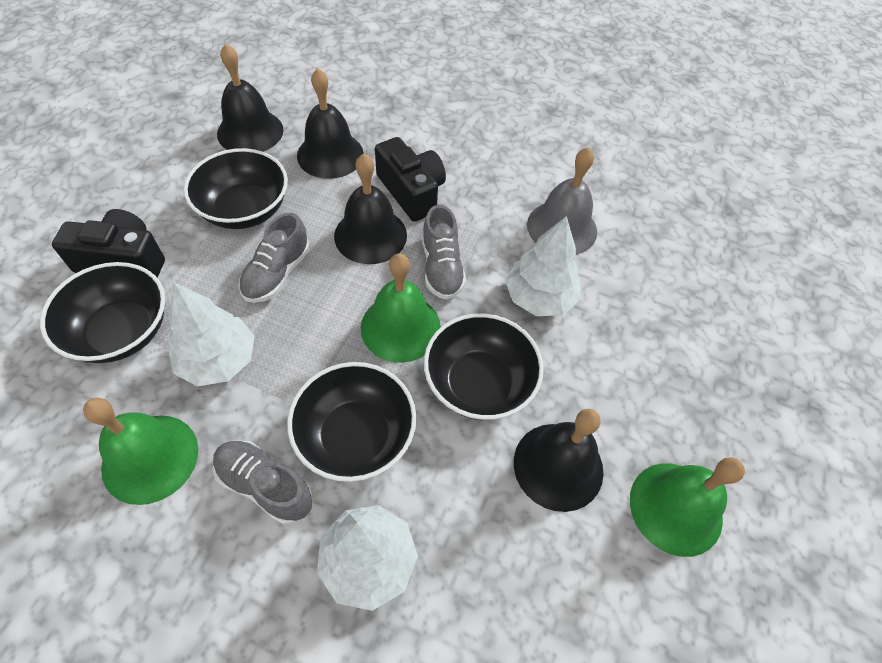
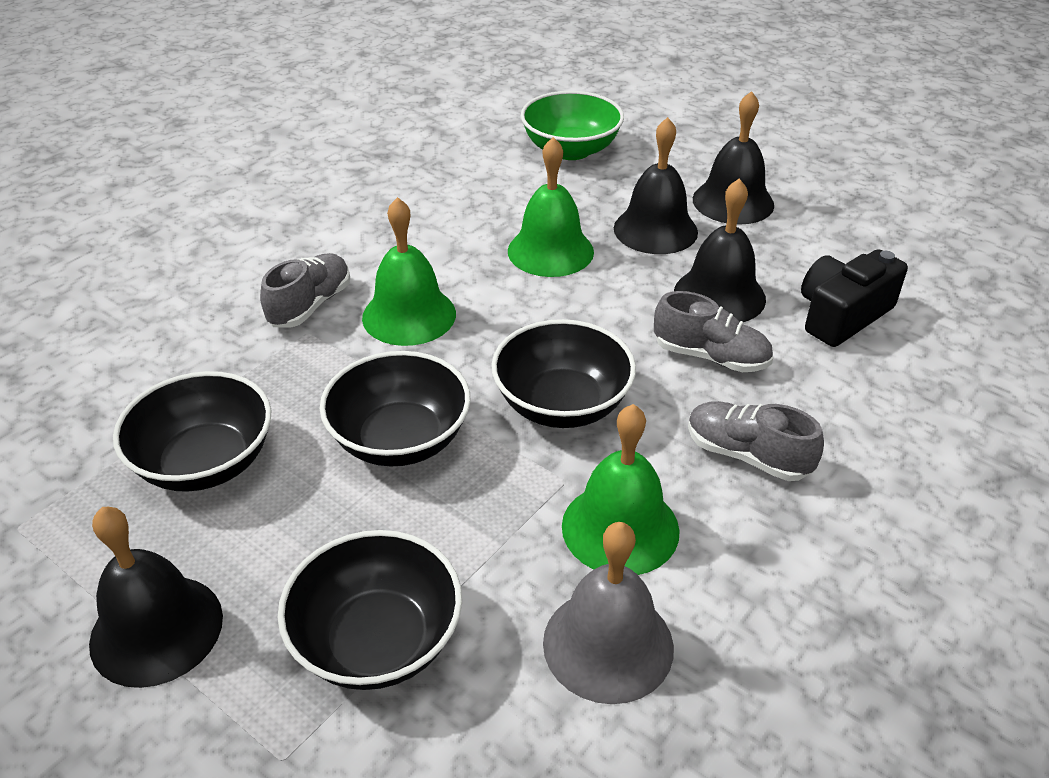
black camera: 2 -> 1
green bowl: 0 -> 1
white tree: 3 -> 0

